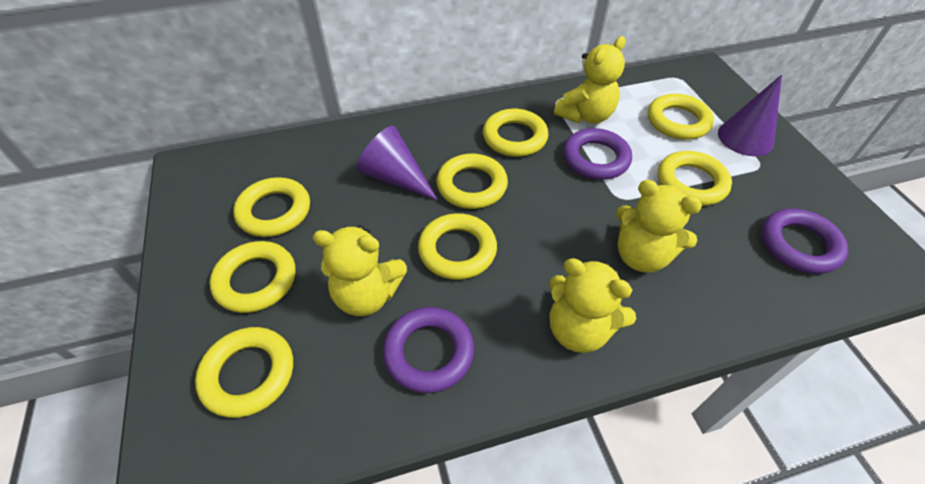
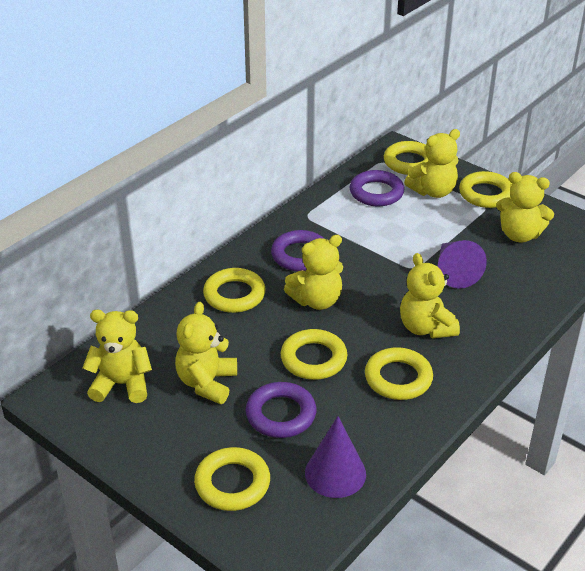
yellow ring: 8 -> 6
yellow teddy bear: 4 -> 6

